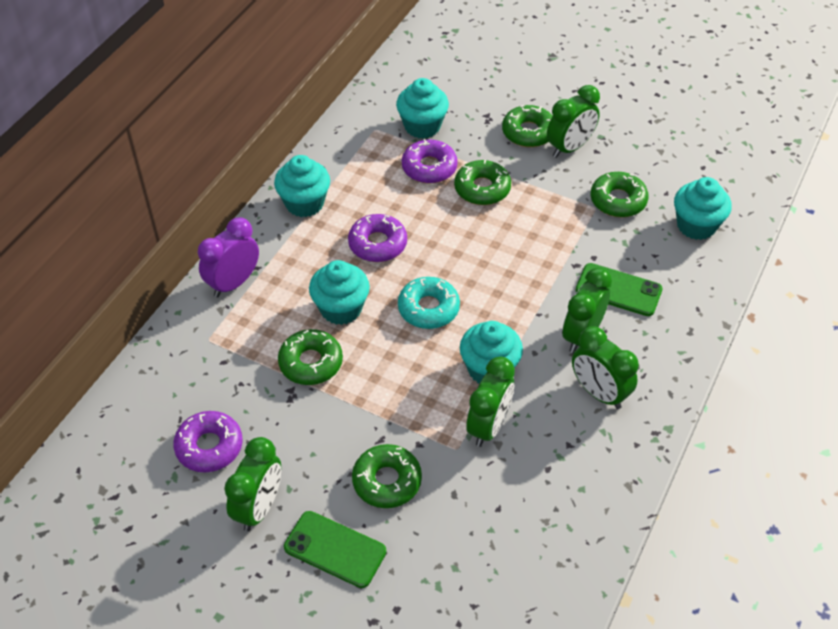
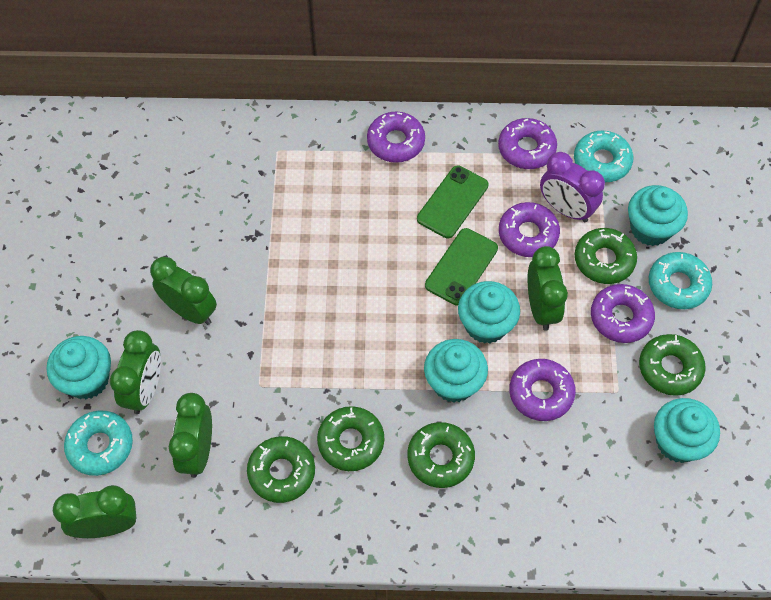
purple donut: 3 -> 5
turquoise donut: 1 -> 3

